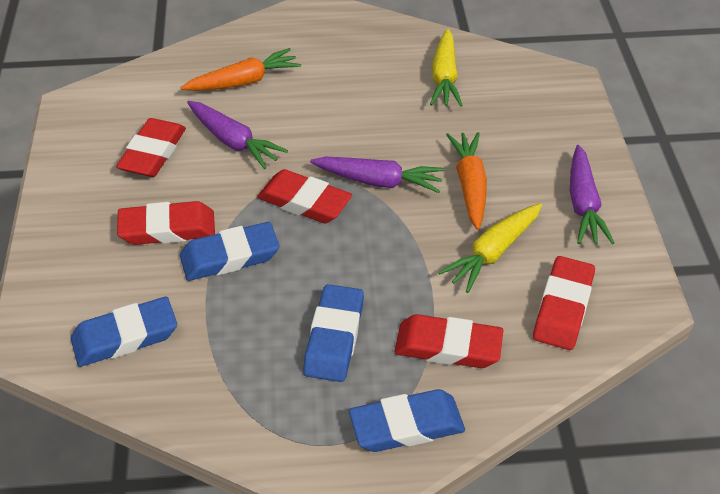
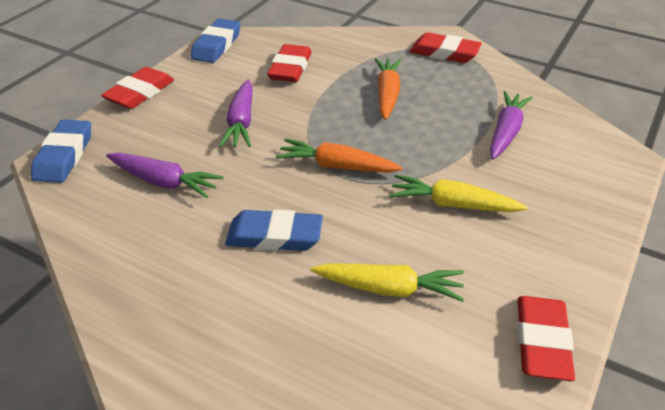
blue eraser: 4 -> 3
red eraser: 5 -> 4

